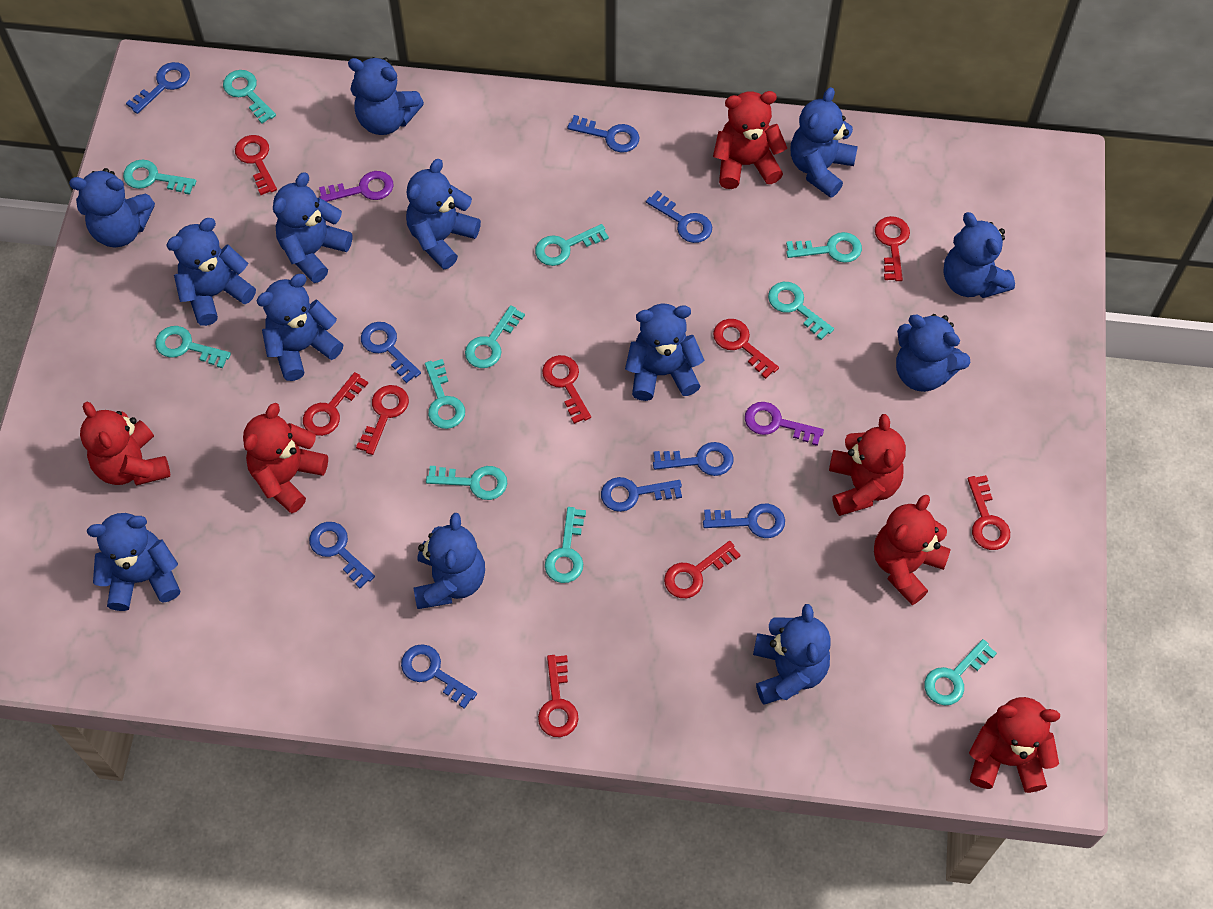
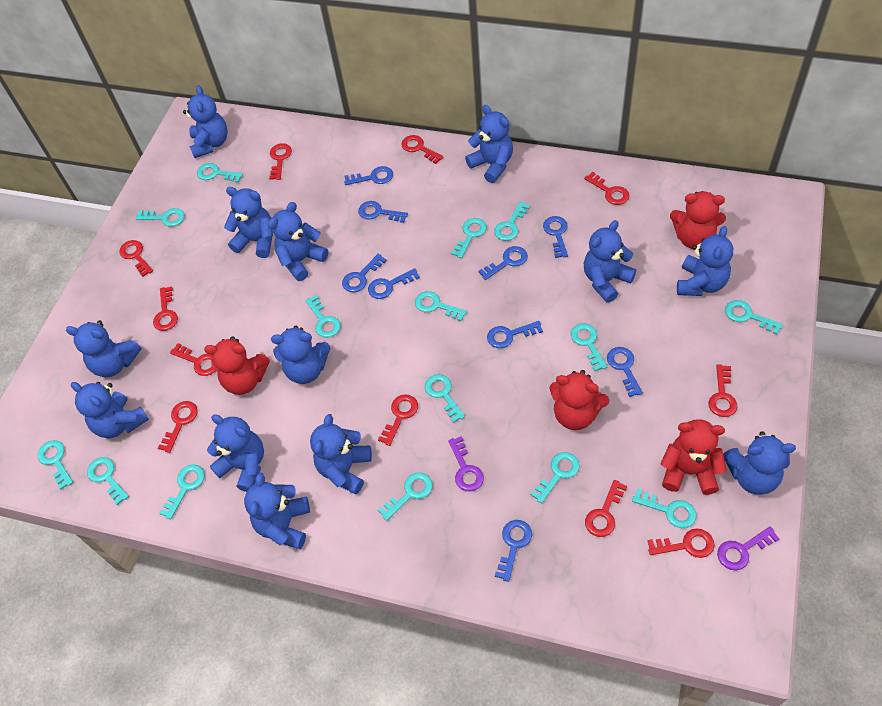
red key: 9 -> 11
red teddy bear: 6 -> 4
turquoise key: 11 -> 15

